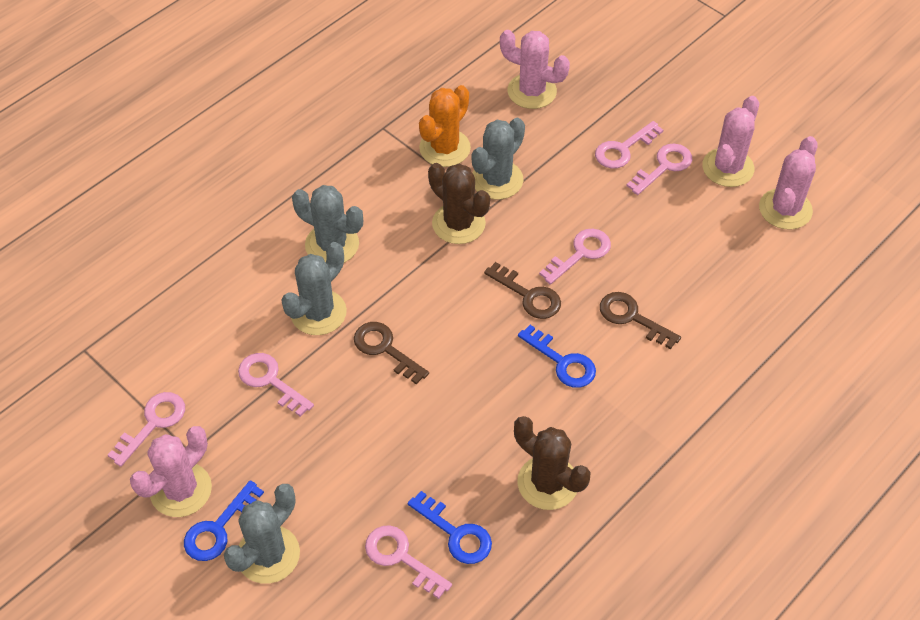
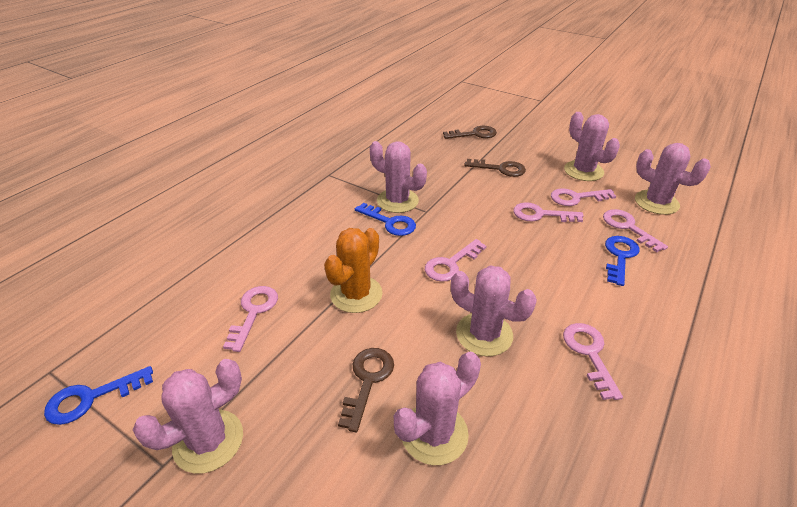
brown cactus: 2 -> 0
grey cactus: 4 -> 0
pink cactus: 4 -> 6

